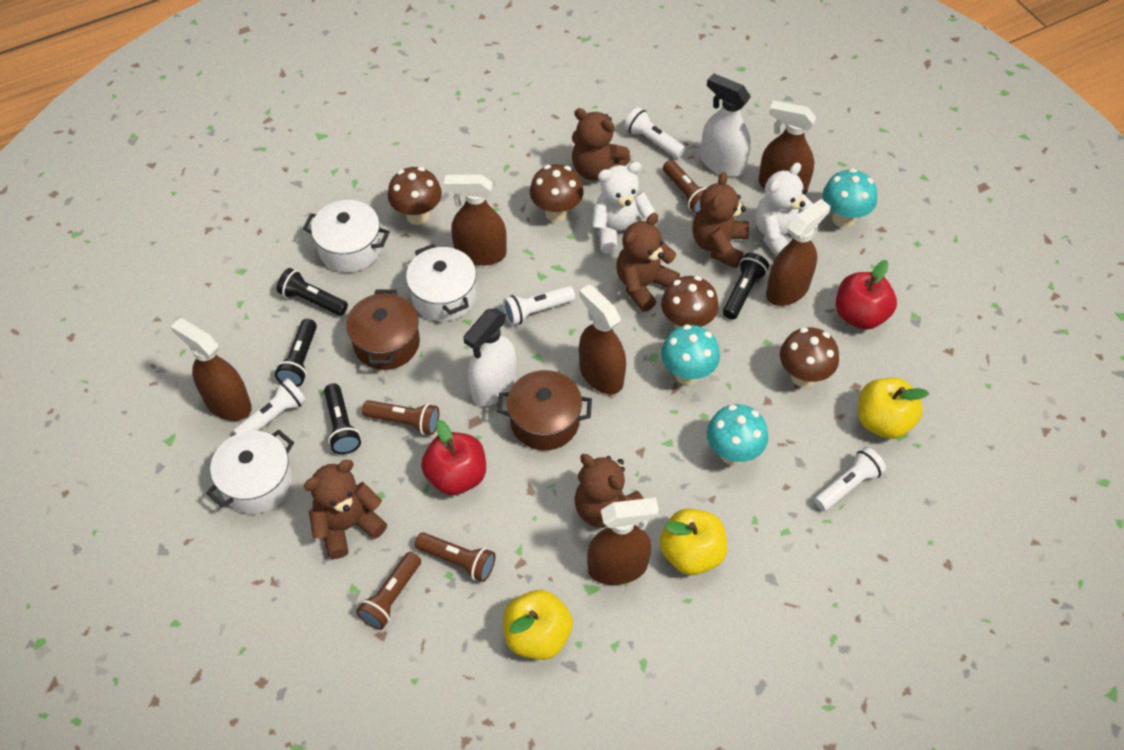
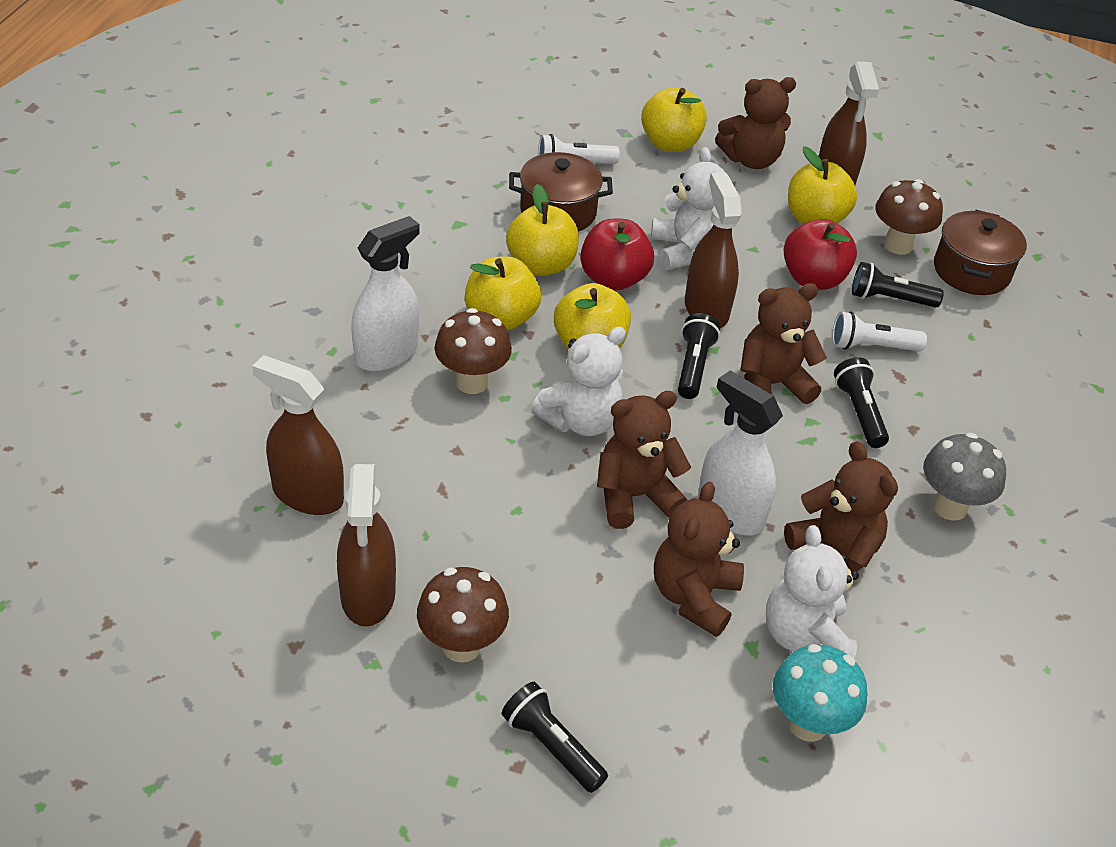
brown flashlight: 4 -> 0
brown mushroom: 4 -> 3
brown spray bottle: 6 -> 4
grey mushroom: 0 -> 1
turquoise mushroom: 3 -> 1
white flashlight: 4 -> 2
white pot: 3 -> 0
white teddy bear: 2 -> 3
yellow apple: 3 -> 5

